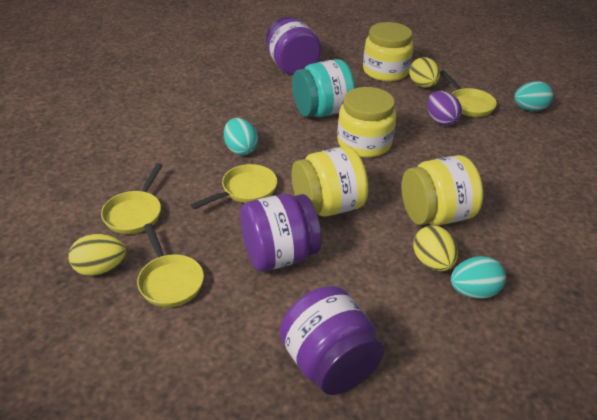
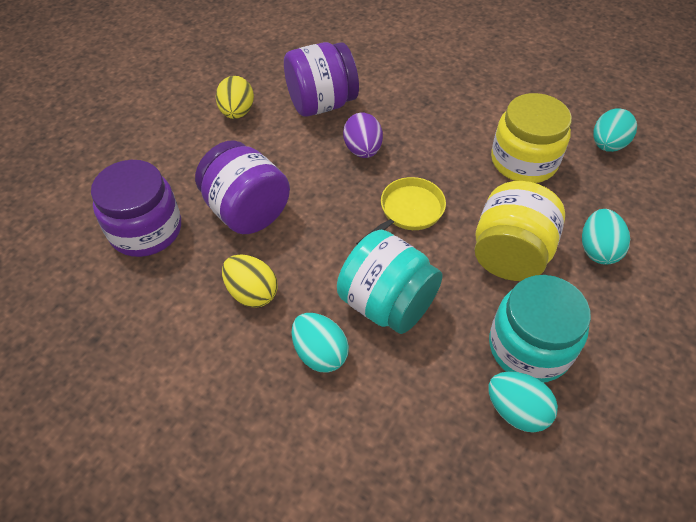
turquoise egg: 3 -> 4
turquoise jar: 1 -> 2
yellow egg: 3 -> 2
yellow jar: 4 -> 2
yellow pan: 4 -> 1

